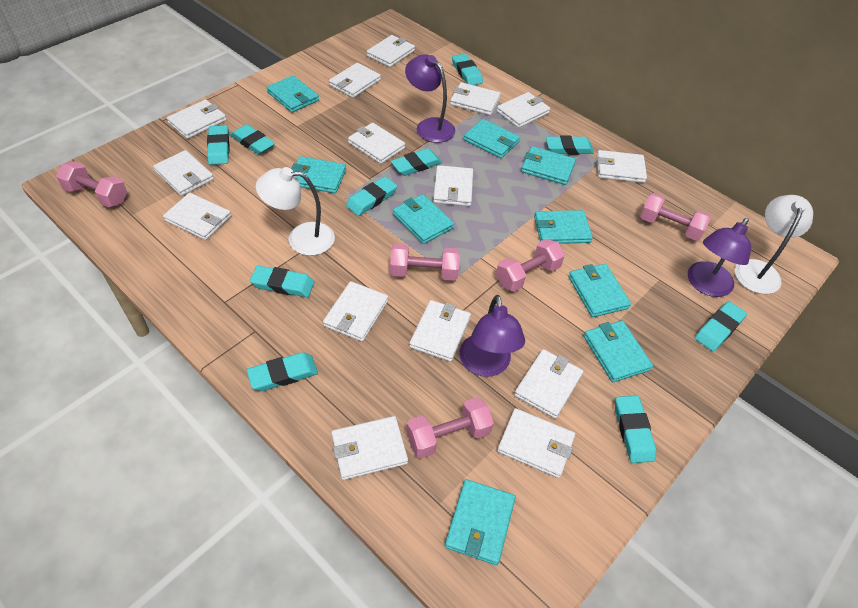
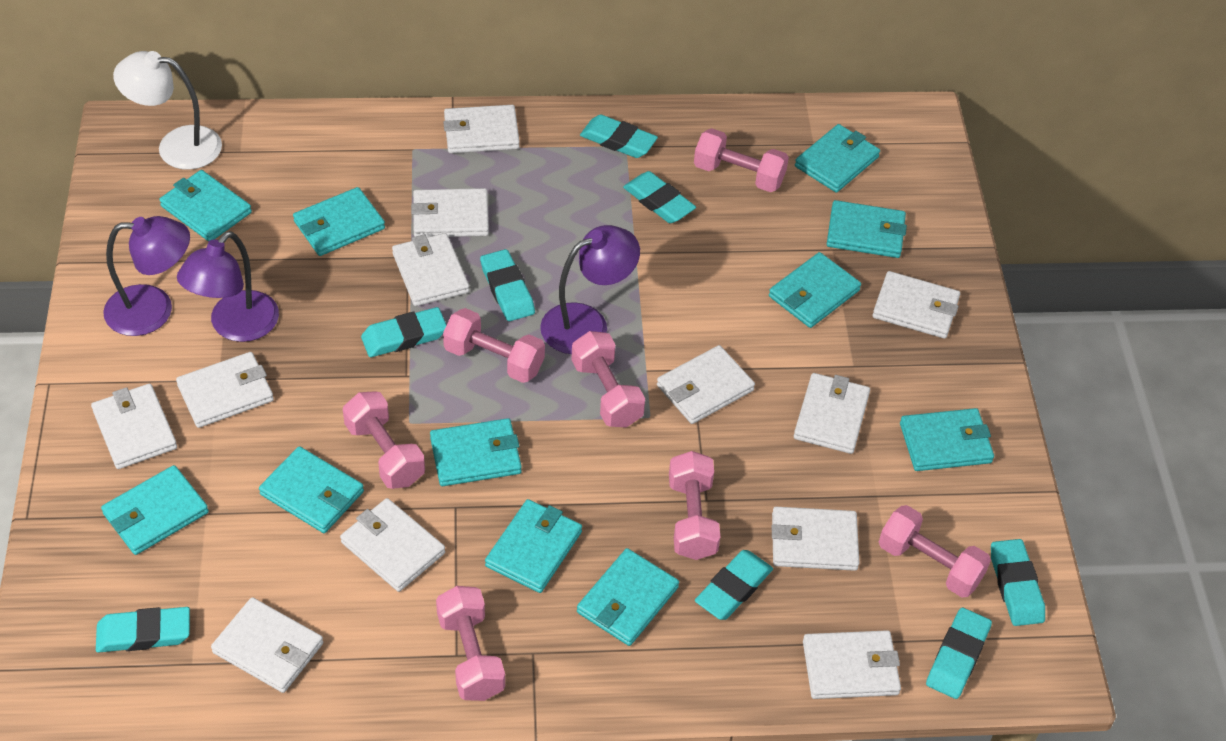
pink dumbbell: 5 -> 7
turquoise eraser: 10 -> 8
turquoise wallet: 9 -> 11
white lamp: 2 -> 1
white wallet: 15 -> 12

